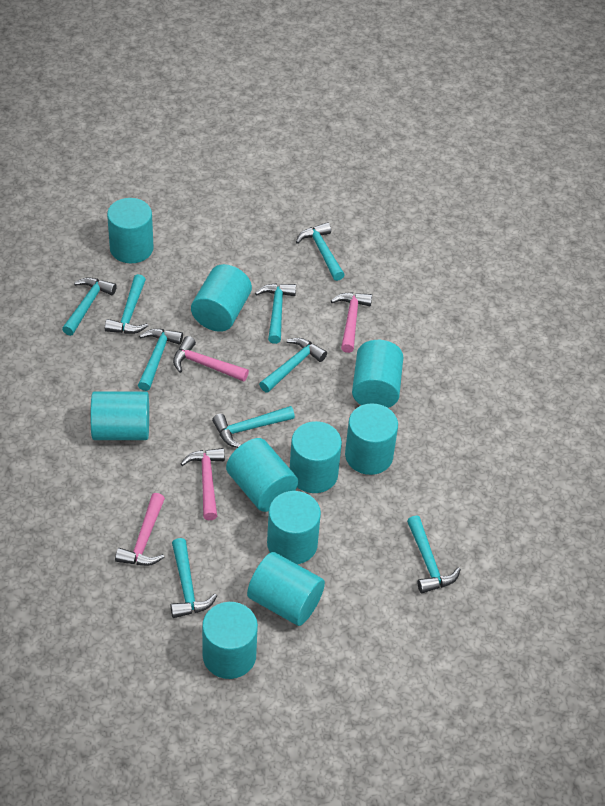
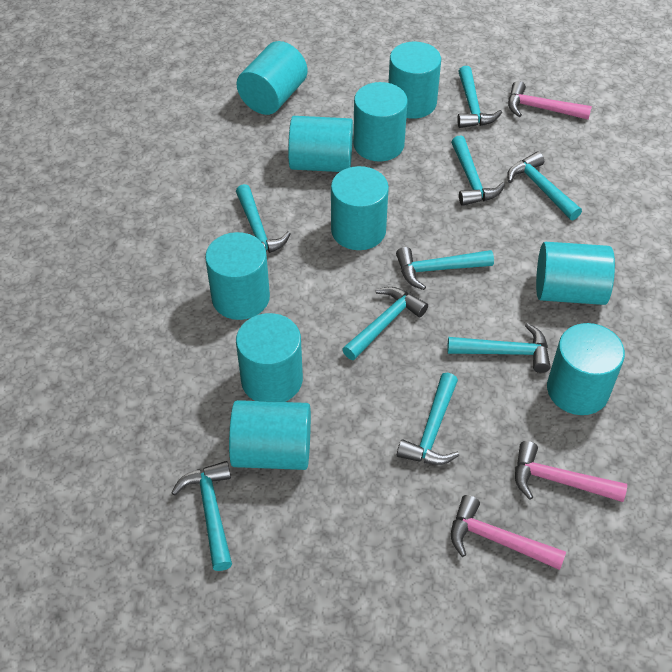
pink hammer: 4 -> 3

